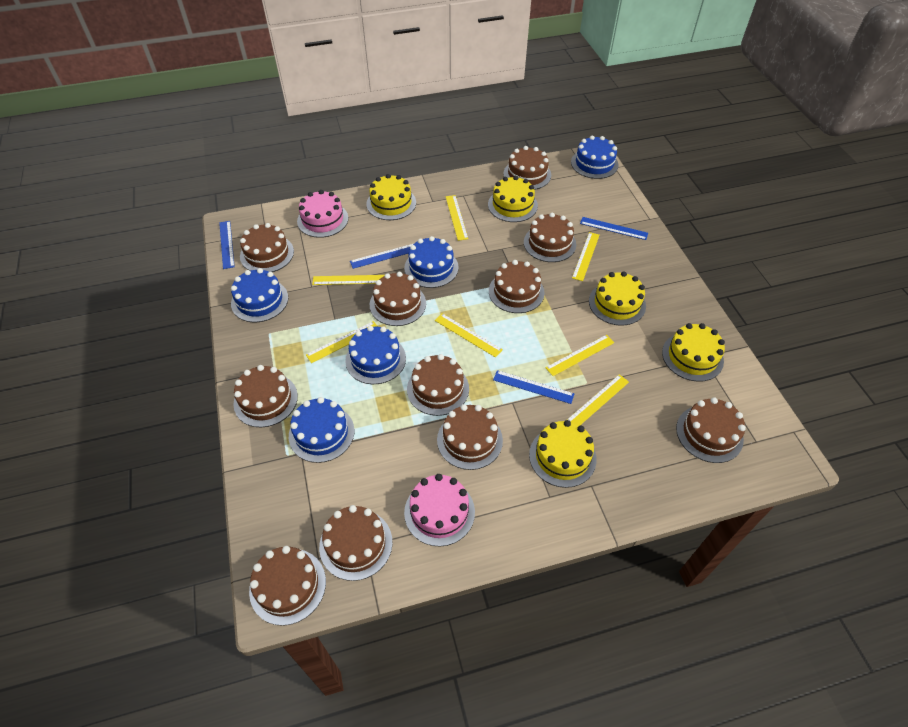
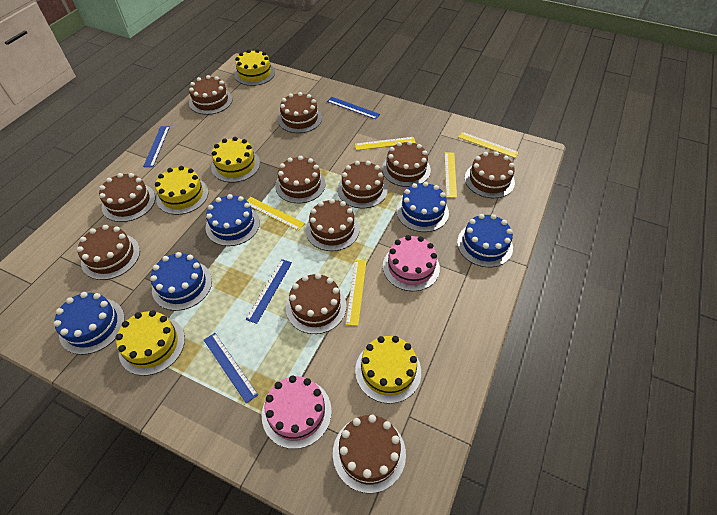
yellow ruler: 7 -> 5

